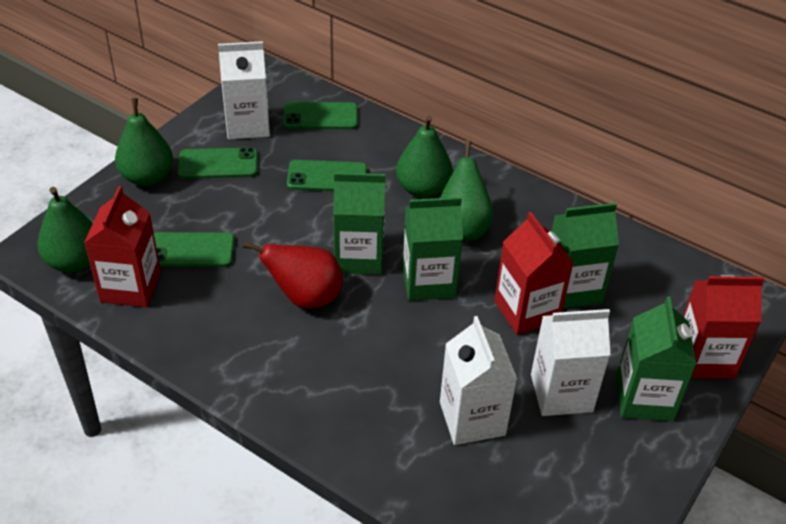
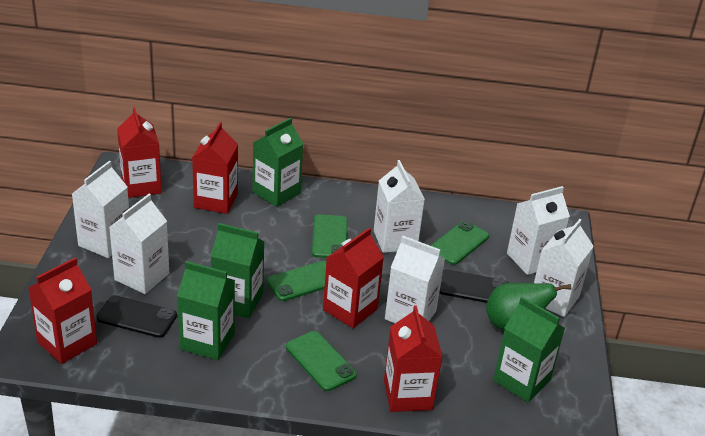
black phone: 0 -> 2
green pear: 4 -> 1
red carton: 3 -> 5
red pear: 1 -> 0
white carton: 3 -> 6

